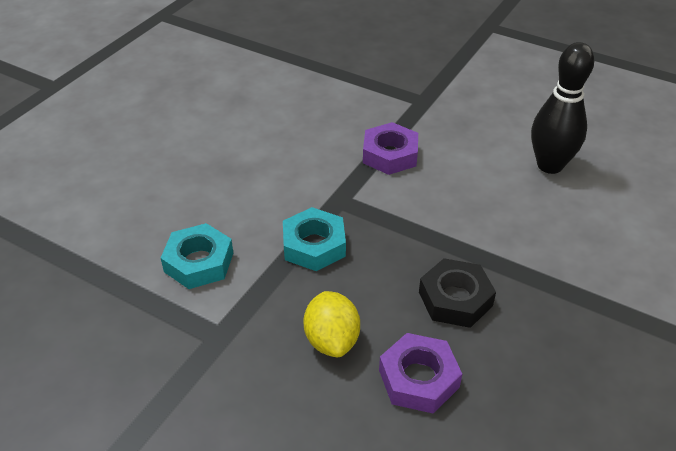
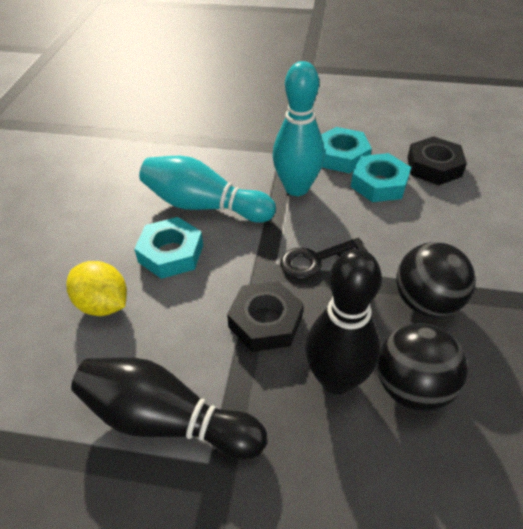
black ball: 0 -> 2
black bowling pin: 1 -> 2
black key: 0 -> 1
black nut: 1 -> 2
purple nut: 2 -> 0
turquoise bowling pin: 0 -> 2
turquoise nut: 2 -> 3

